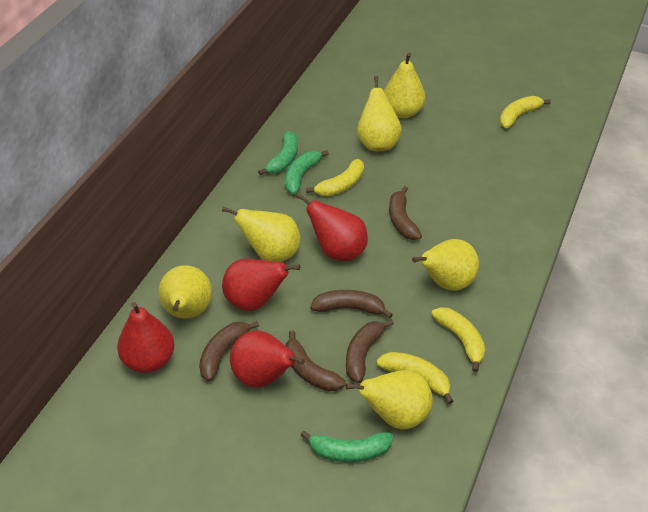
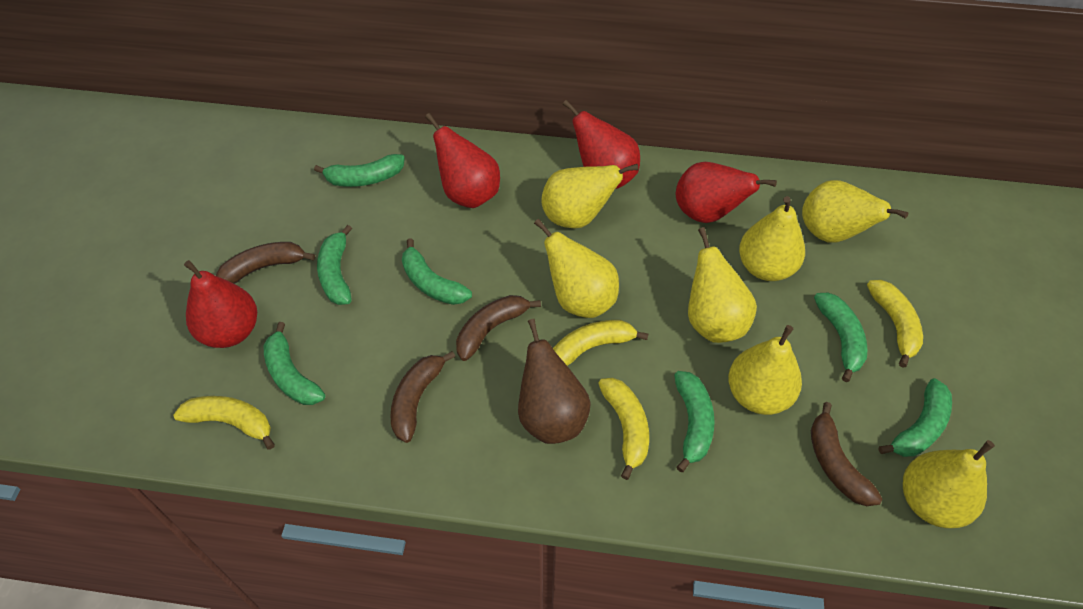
brown banana: 5 -> 4
brown pear: 0 -> 1
green banana: 3 -> 7
yellow pear: 6 -> 7

